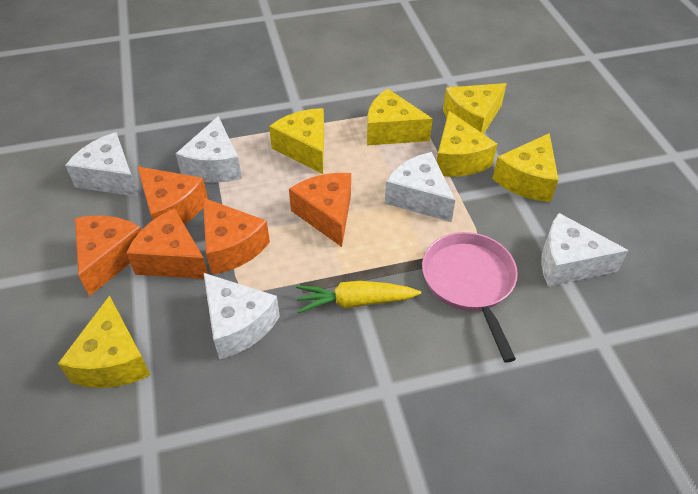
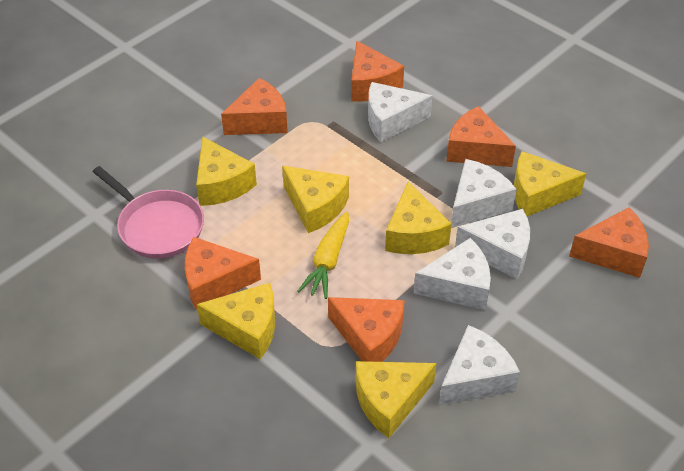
orange cheese: 5 -> 6

